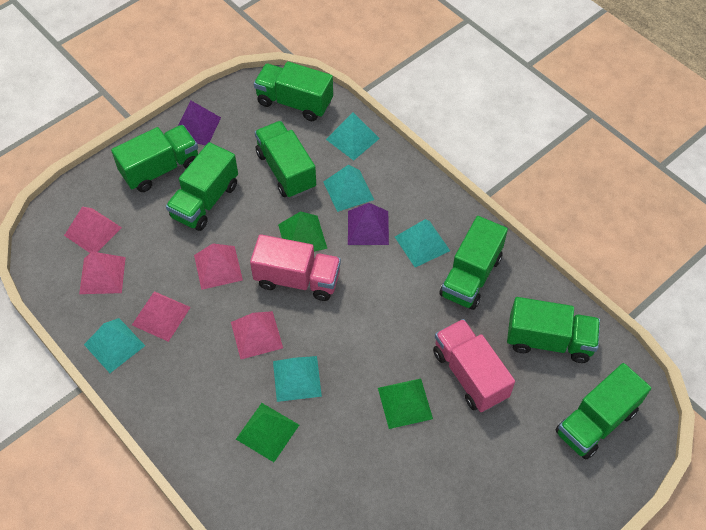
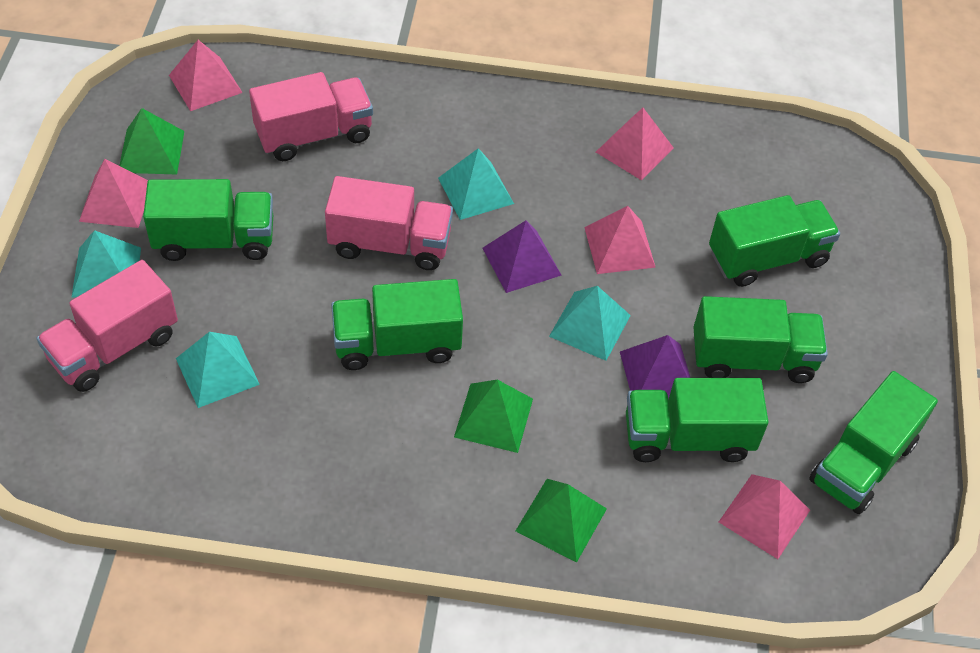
green truck: 7 -> 6
pink truck: 2 -> 3
turquoise pyramid: 5 -> 4

